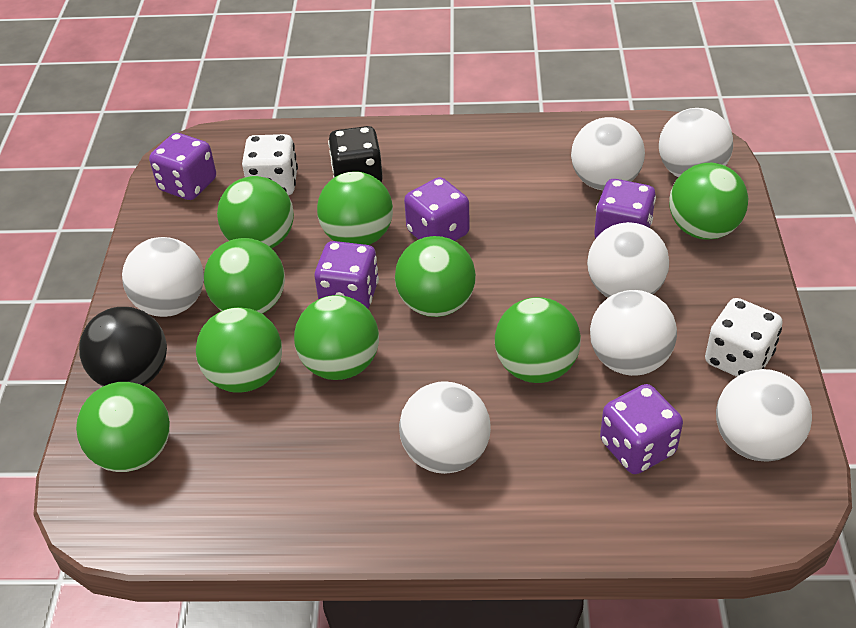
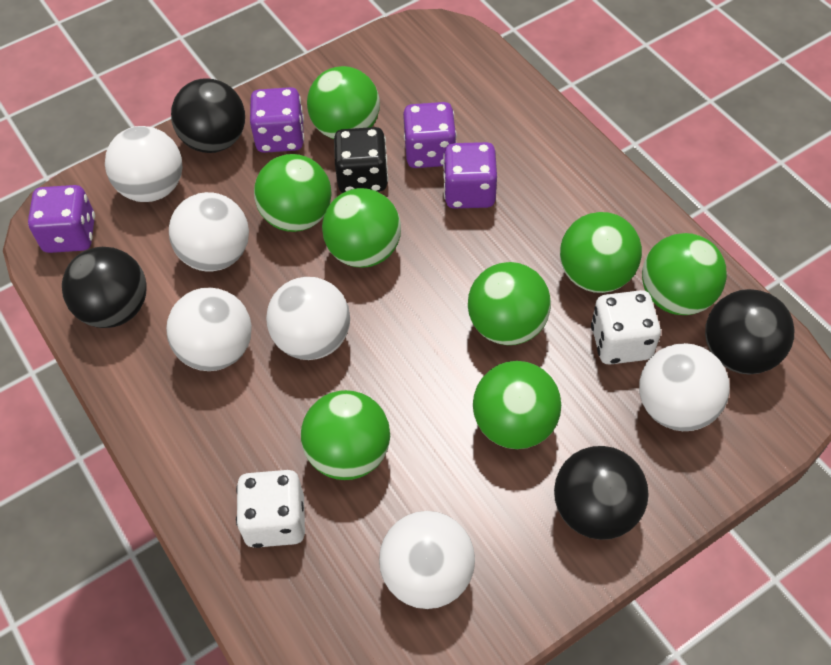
black ball: 1 -> 4
green ball: 9 -> 8
purple dice: 5 -> 4
white ball: 7 -> 6

